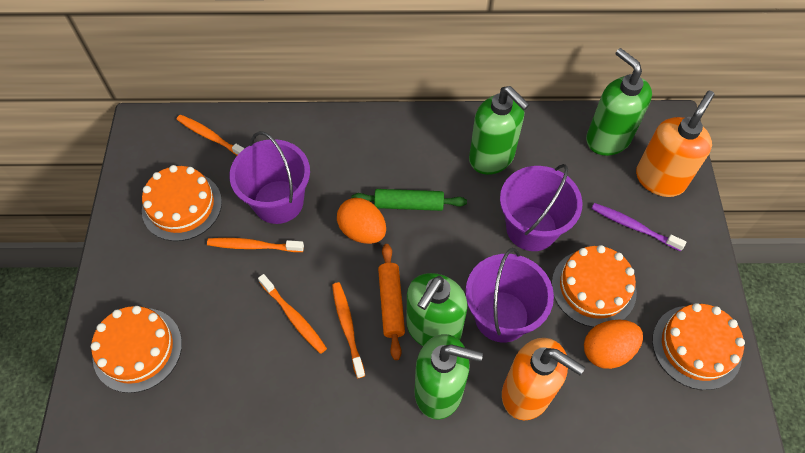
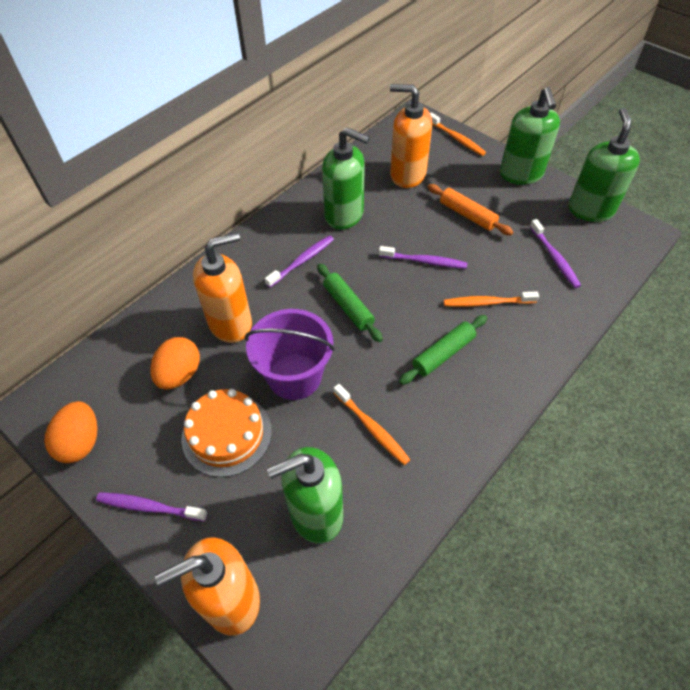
green rolling pin: 1 -> 2
orange cake: 4 -> 1
orange soap dispenser: 2 -> 3
orange toothbrush: 4 -> 3
purple bucket: 3 -> 1
purple toothbrush: 1 -> 4

